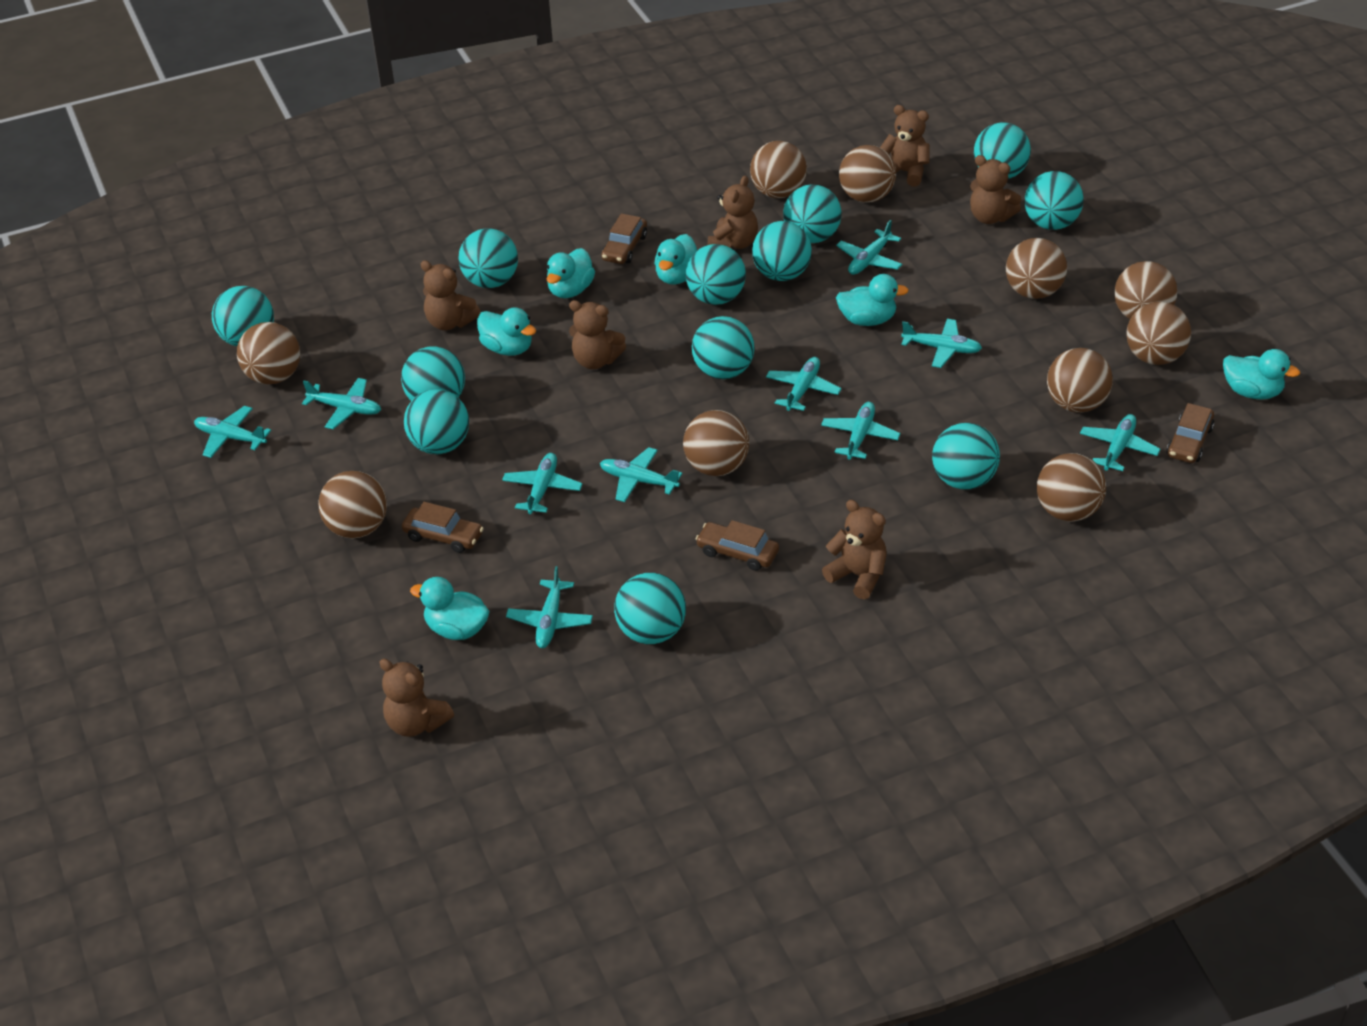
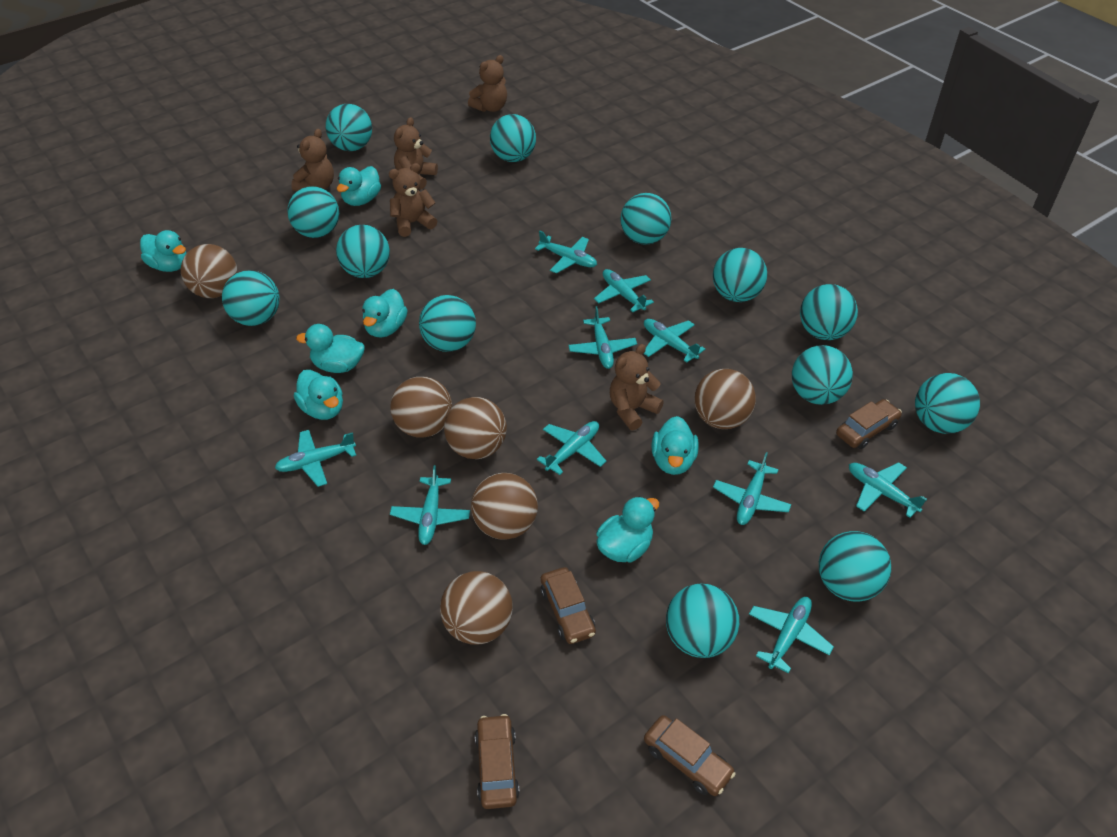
brown ball: 10 -> 6
brown teddy bear: 7 -> 5
turquoise ball: 12 -> 13
turquoise duck: 6 -> 7

